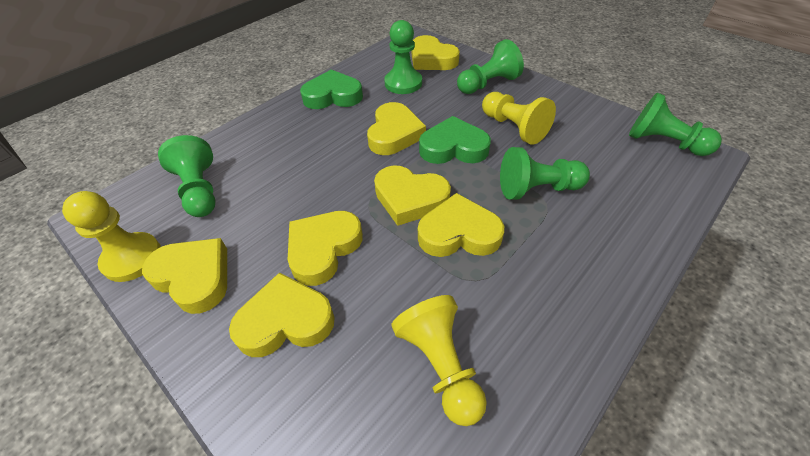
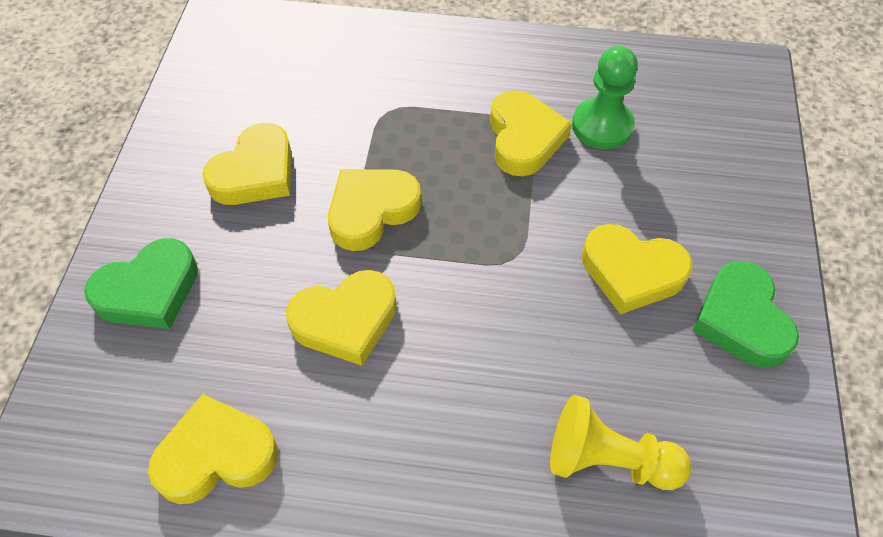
green pawn: 5 -> 1
yellow heart: 7 -> 6
yellow pawn: 3 -> 1

